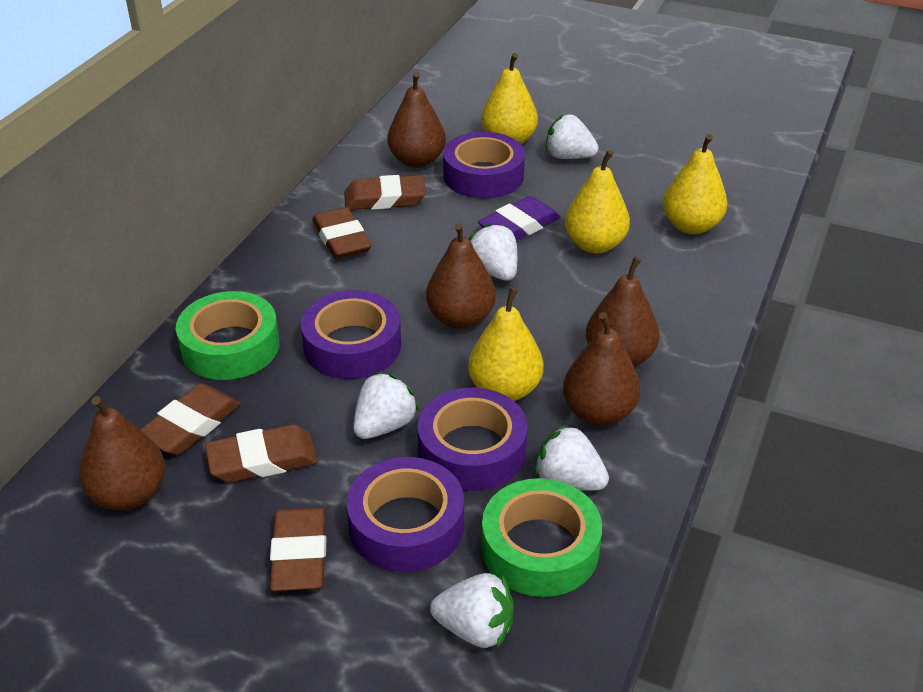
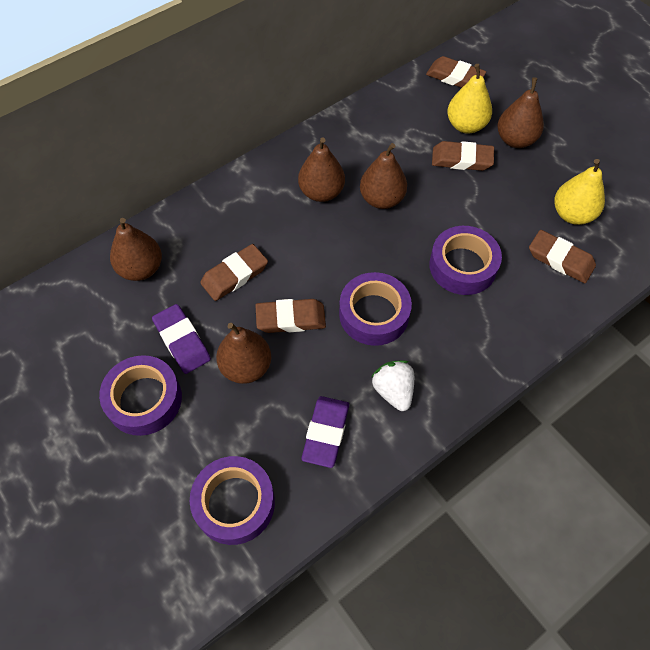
green tape: 2 -> 0
purple eraser: 1 -> 2
white strawberry: 5 -> 1
yellow pear: 4 -> 2

